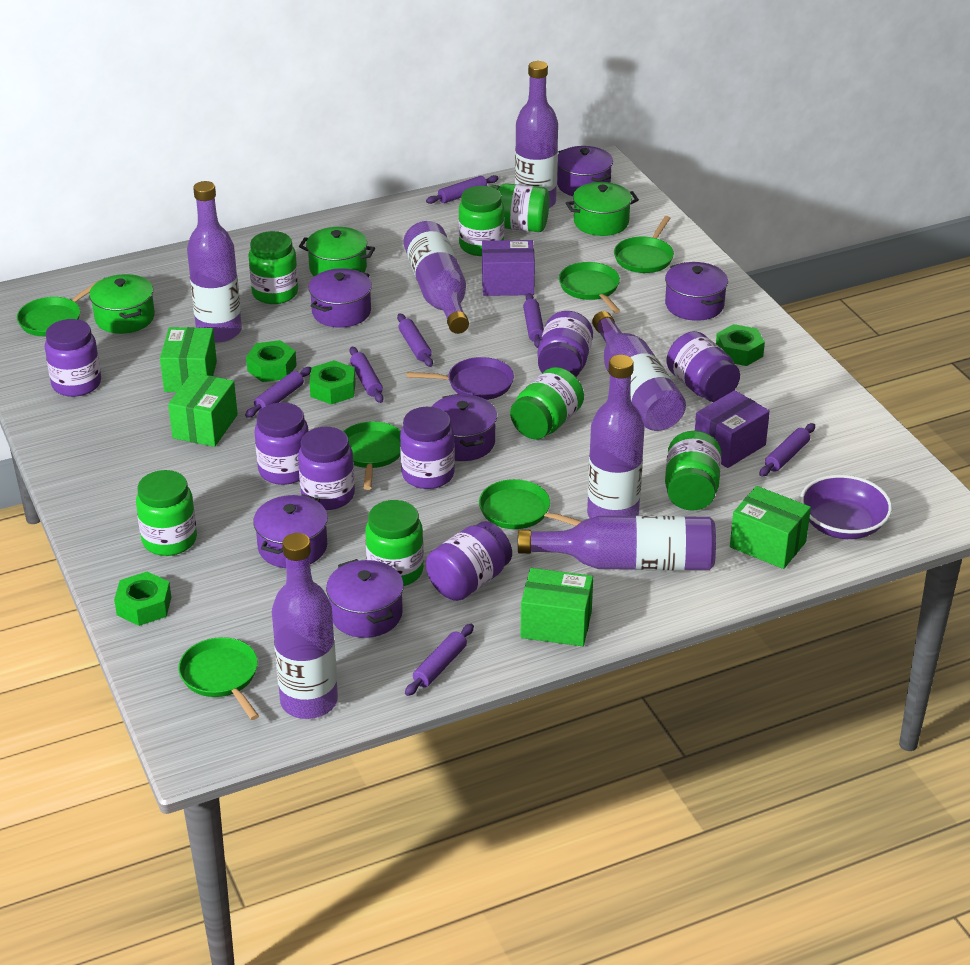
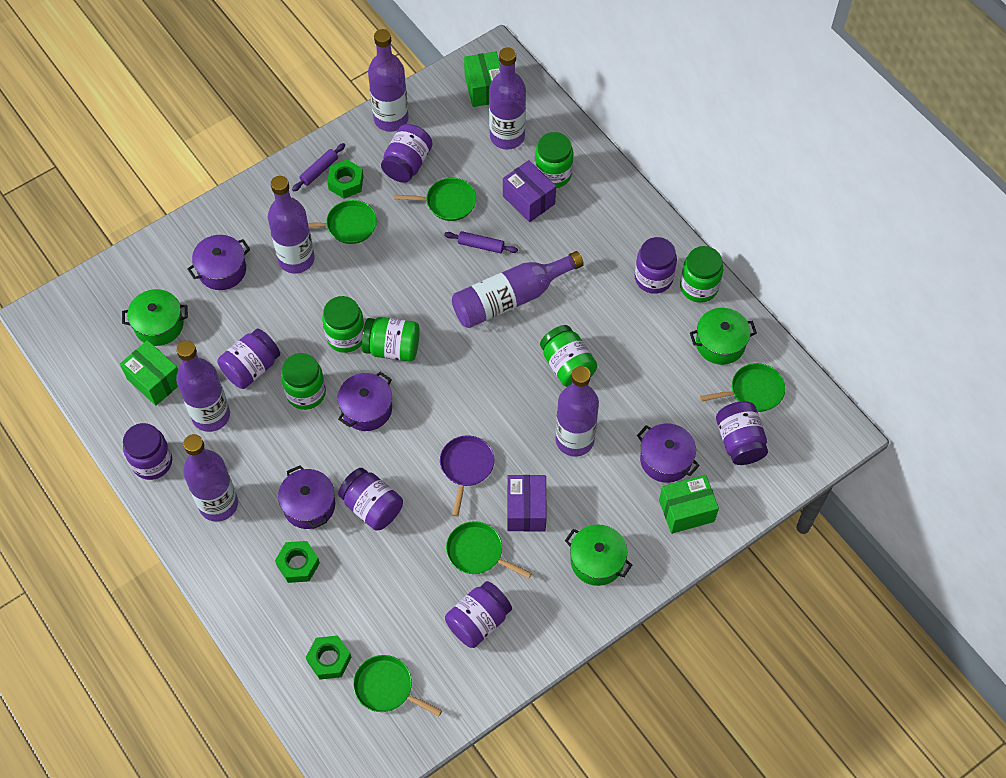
green box: 4 -> 3
green jar: 7 -> 6
green nut: 4 -> 3
green pan: 6 -> 5
purple bowl: 1 -> 0
purple pot: 6 -> 4
purple rolling pin: 7 -> 2

